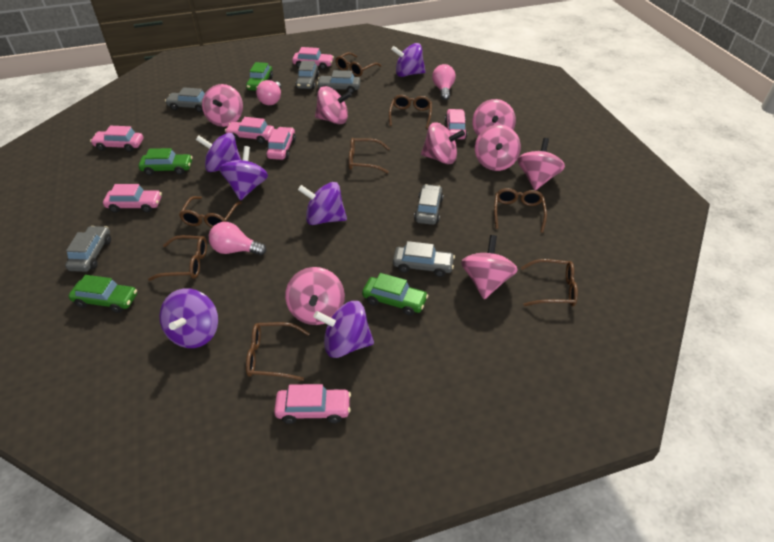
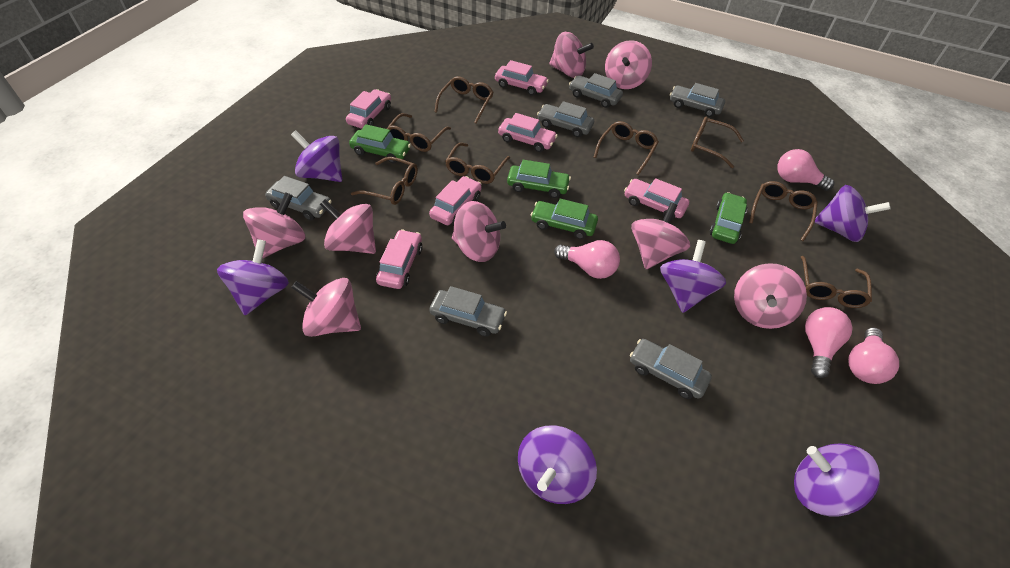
pink car: 7 -> 6
pink light bulb: 3 -> 4

